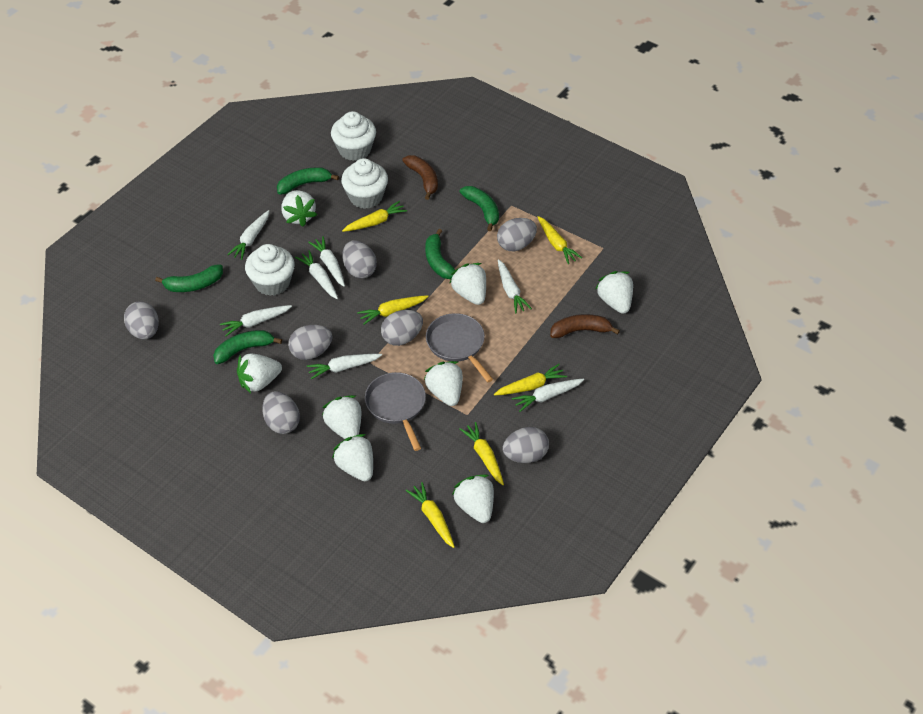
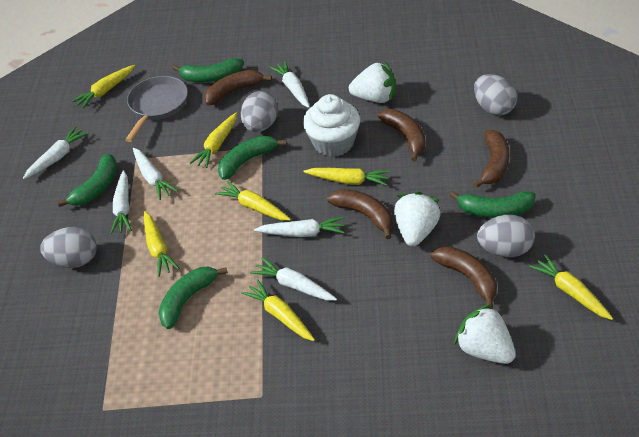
brown banana: 2 -> 5
grey egg: 7 -> 4
grey pan: 2 -> 1
white carrot: 7 -> 6
white cupcake: 3 -> 1
white strawberry: 8 -> 3
yellow carrot: 6 -> 7

